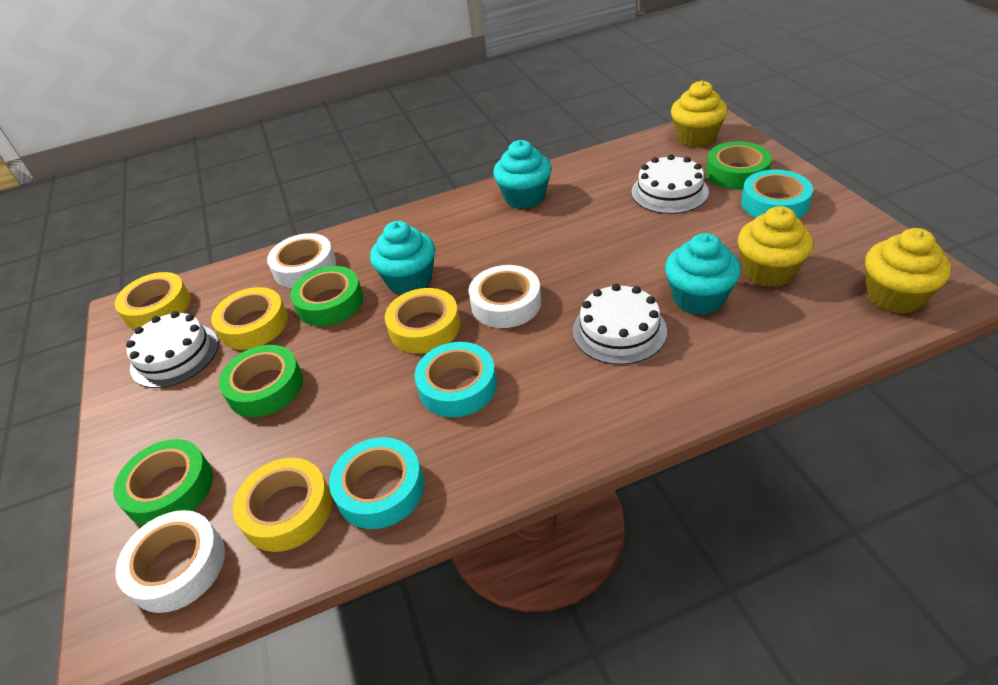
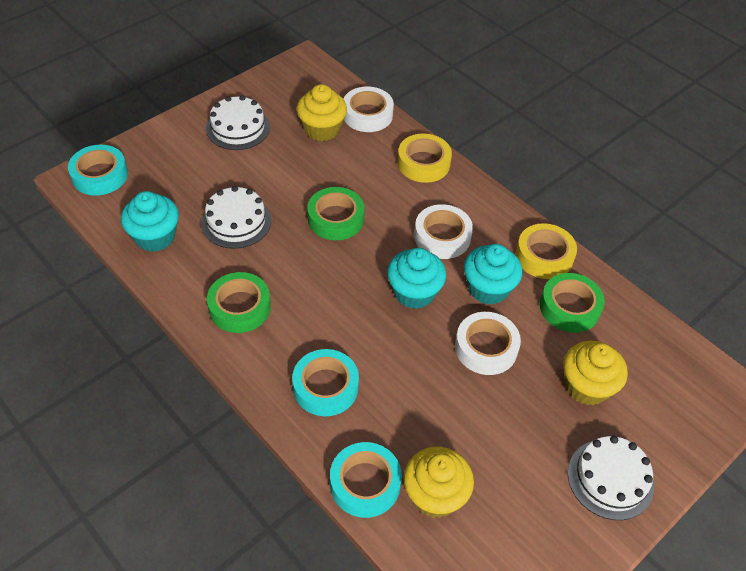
green tape: 4 -> 3
yellow tape: 4 -> 2

